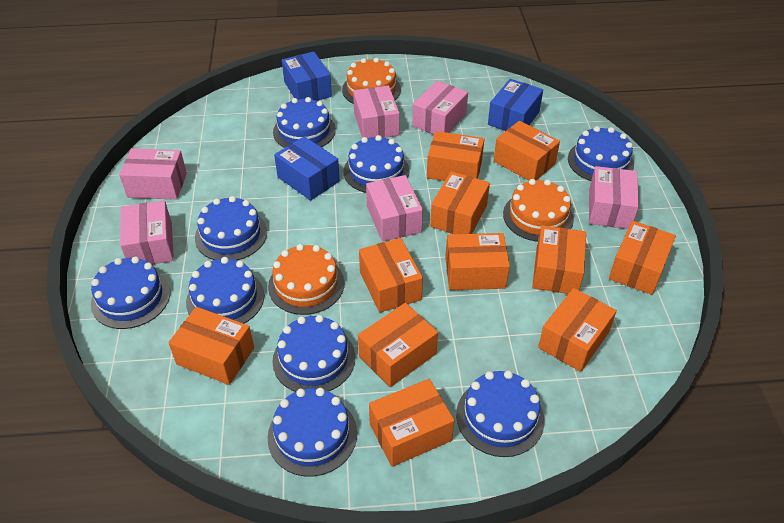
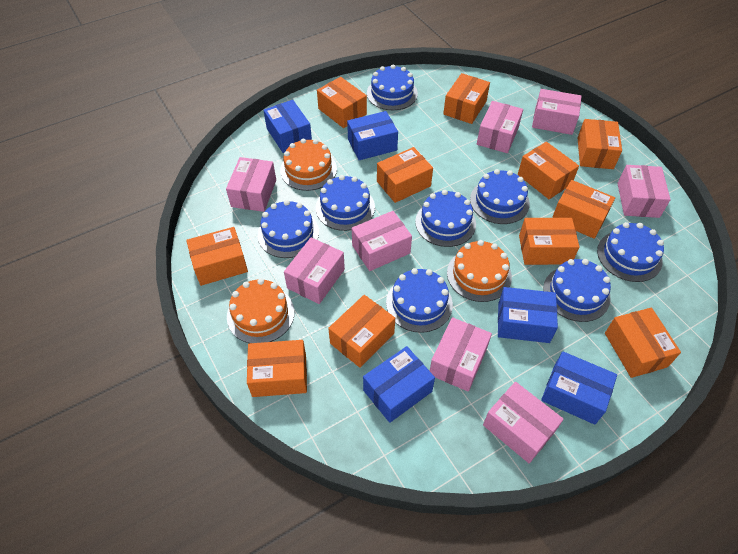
blue box: 3 -> 5
blue cake: 9 -> 8
pink box: 6 -> 8

